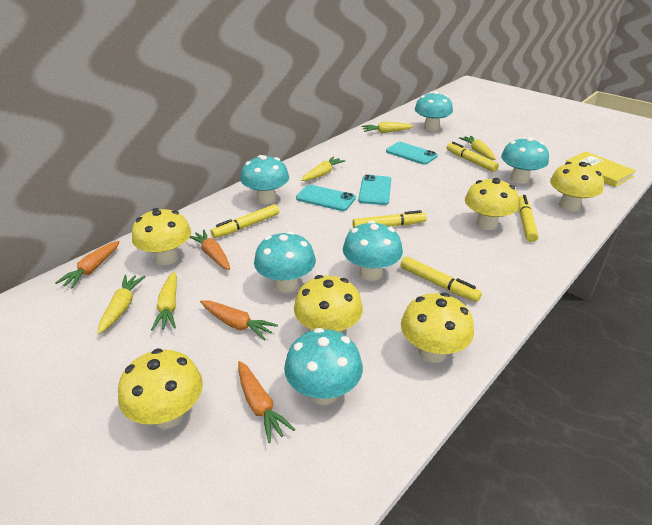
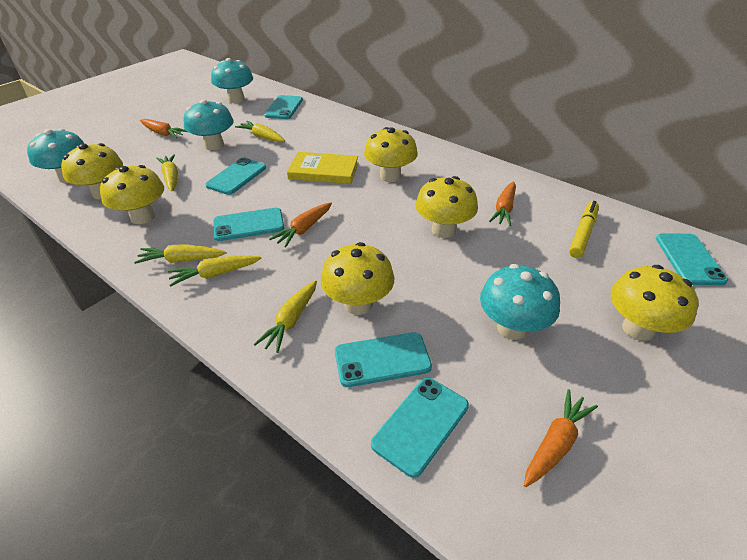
turquoise mushroom: 6 -> 4
turquoise phone: 3 -> 6
yellow marker: 5 -> 1

